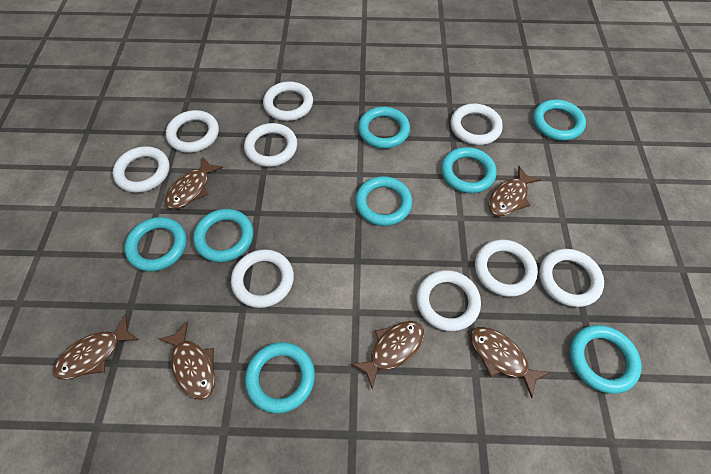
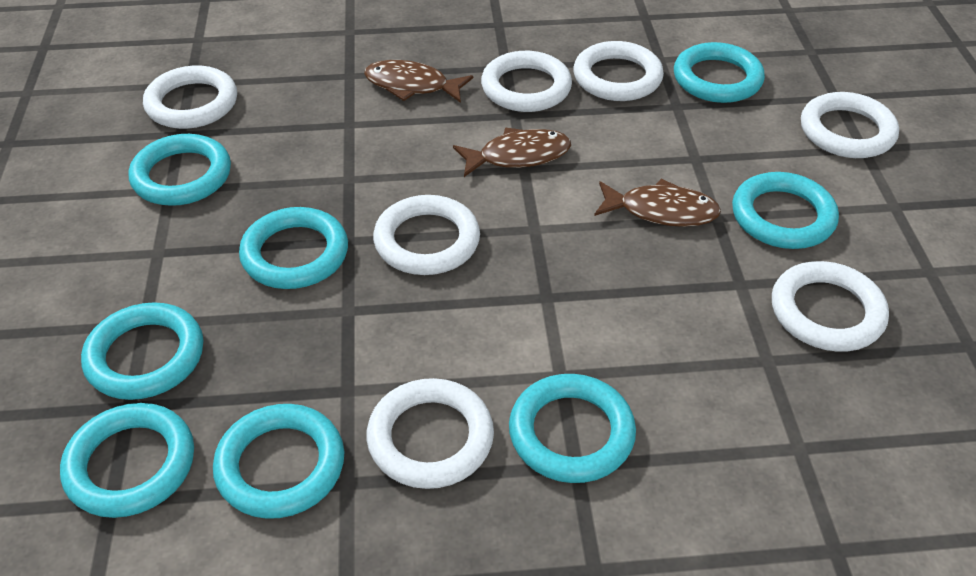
brown fish: 6 -> 3
white ring: 9 -> 7

